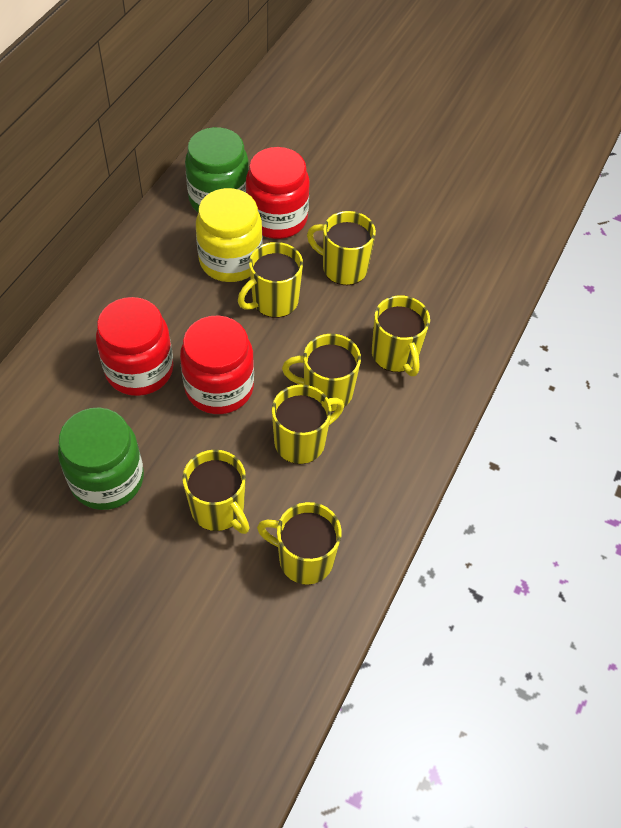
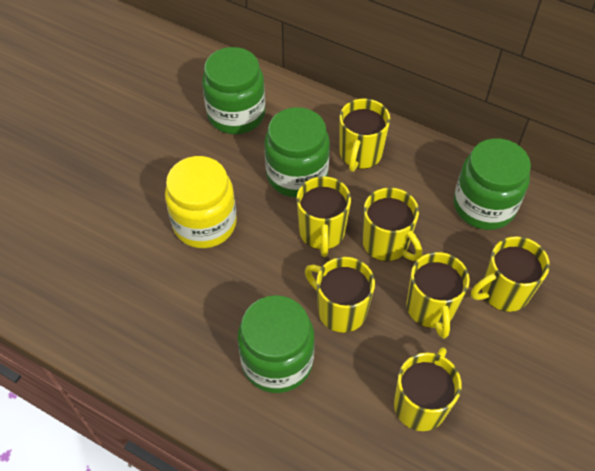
green jar: 2 -> 4
red jar: 3 -> 0

